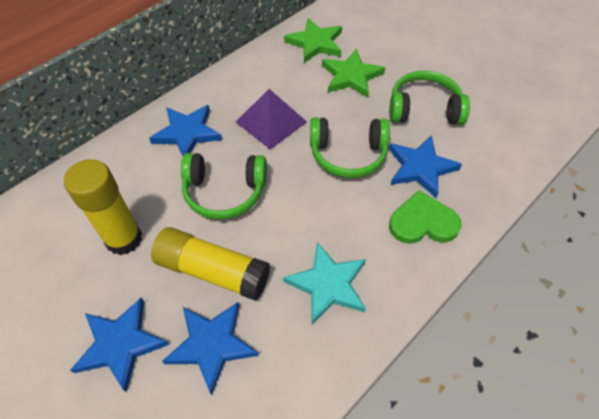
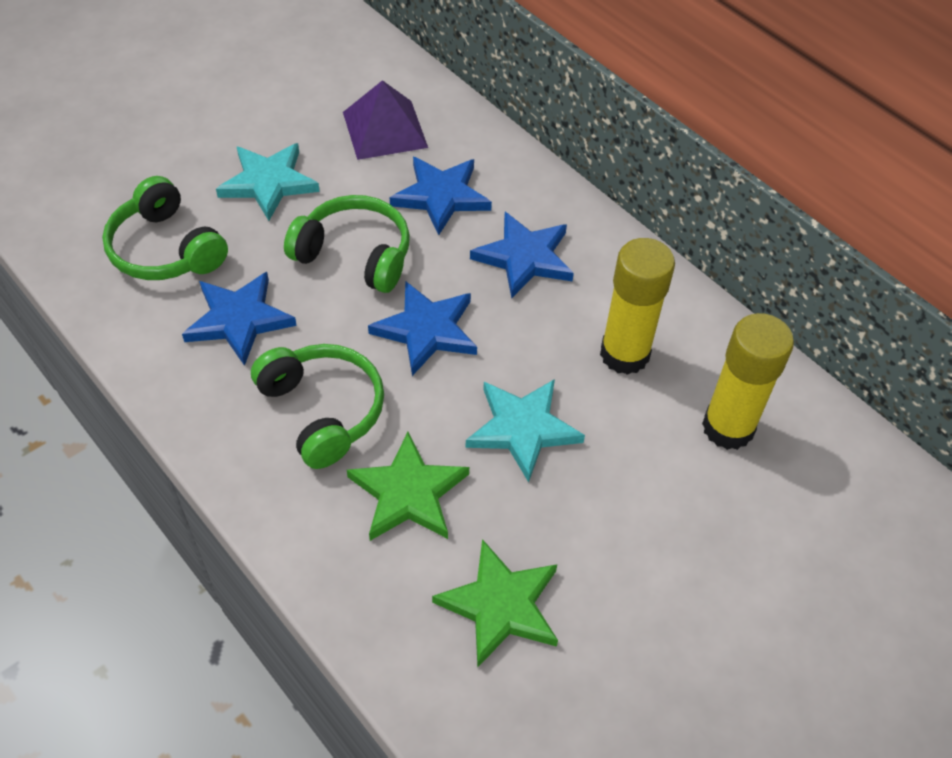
green heart: 1 -> 0
turquoise star: 1 -> 2

